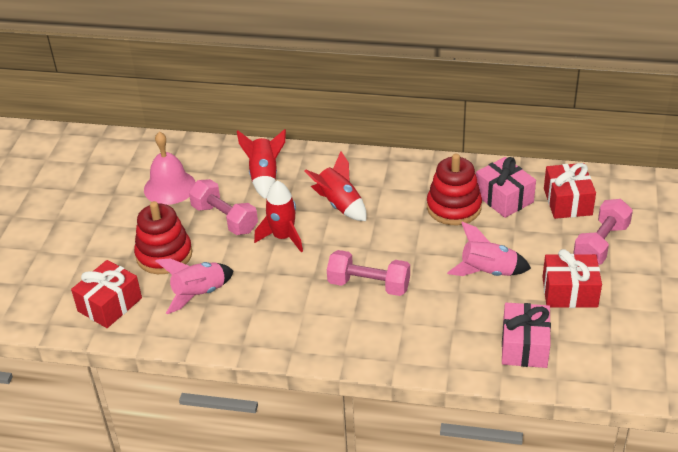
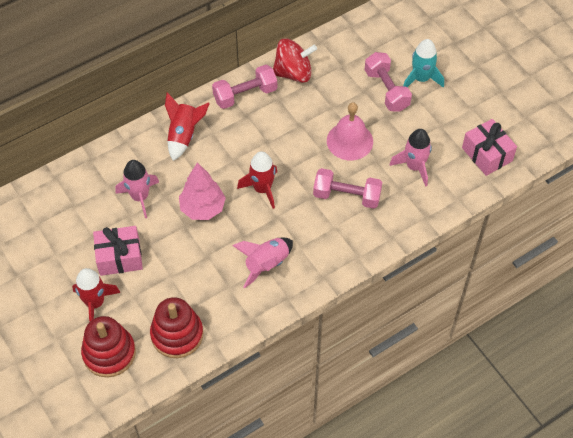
pink rocket: 2 -> 3
pink tree: 0 -> 1
red gift: 3 -> 0
red spinning top: 0 -> 1
turquoise rocket: 0 -> 1

